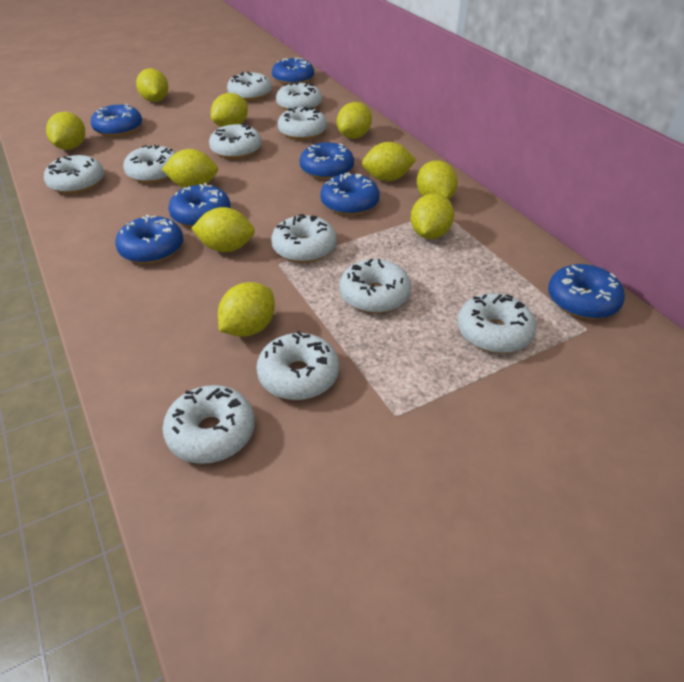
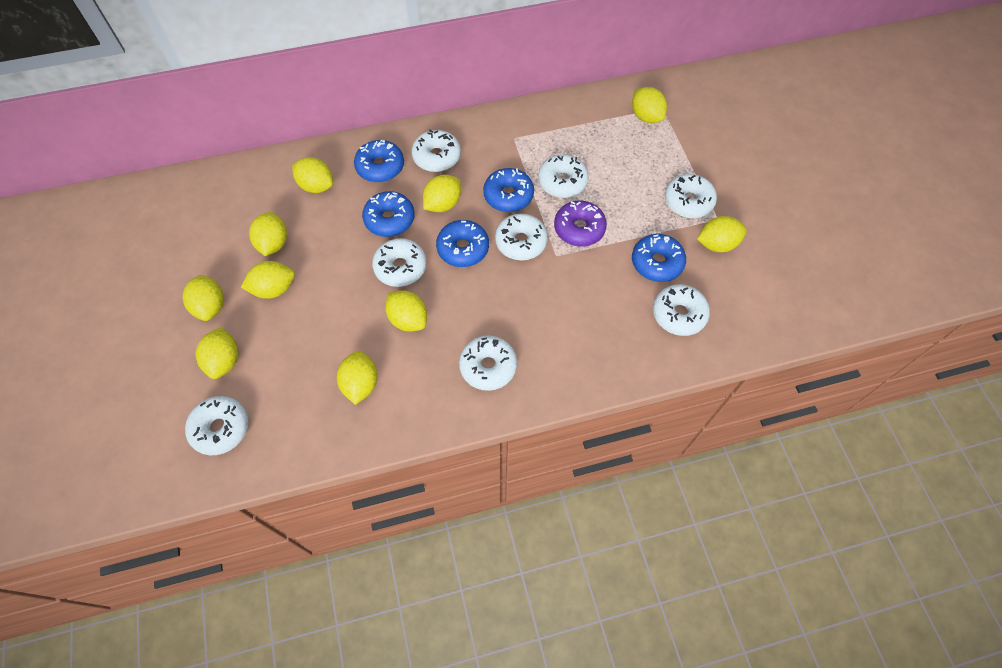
blue donut: 7 -> 5
purple donut: 0 -> 1
white donut: 11 -> 8

